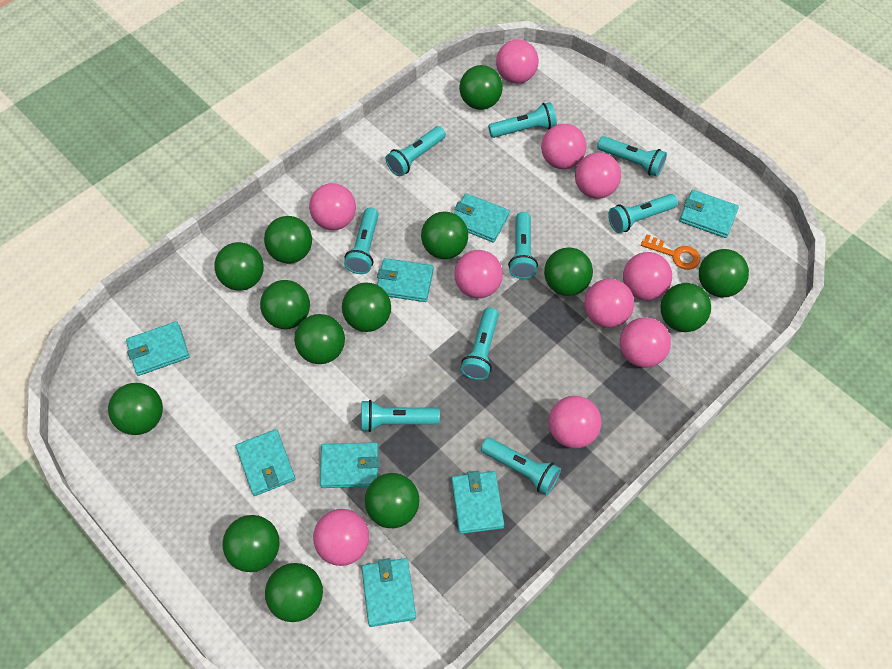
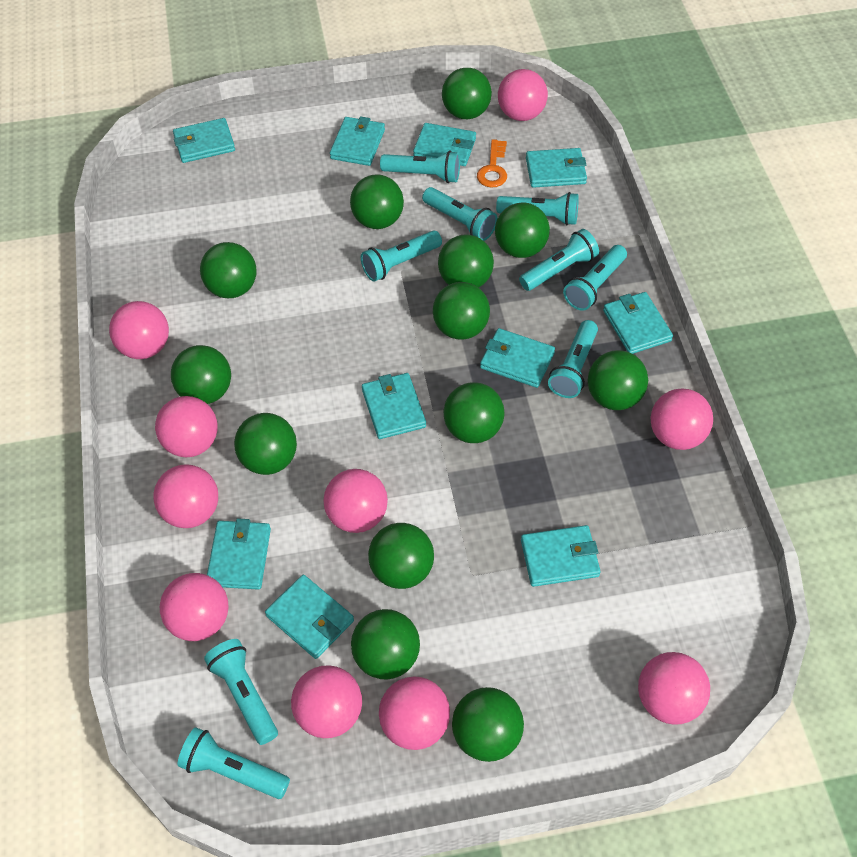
green ball: 14 -> 13
turquoise wallet: 8 -> 10

